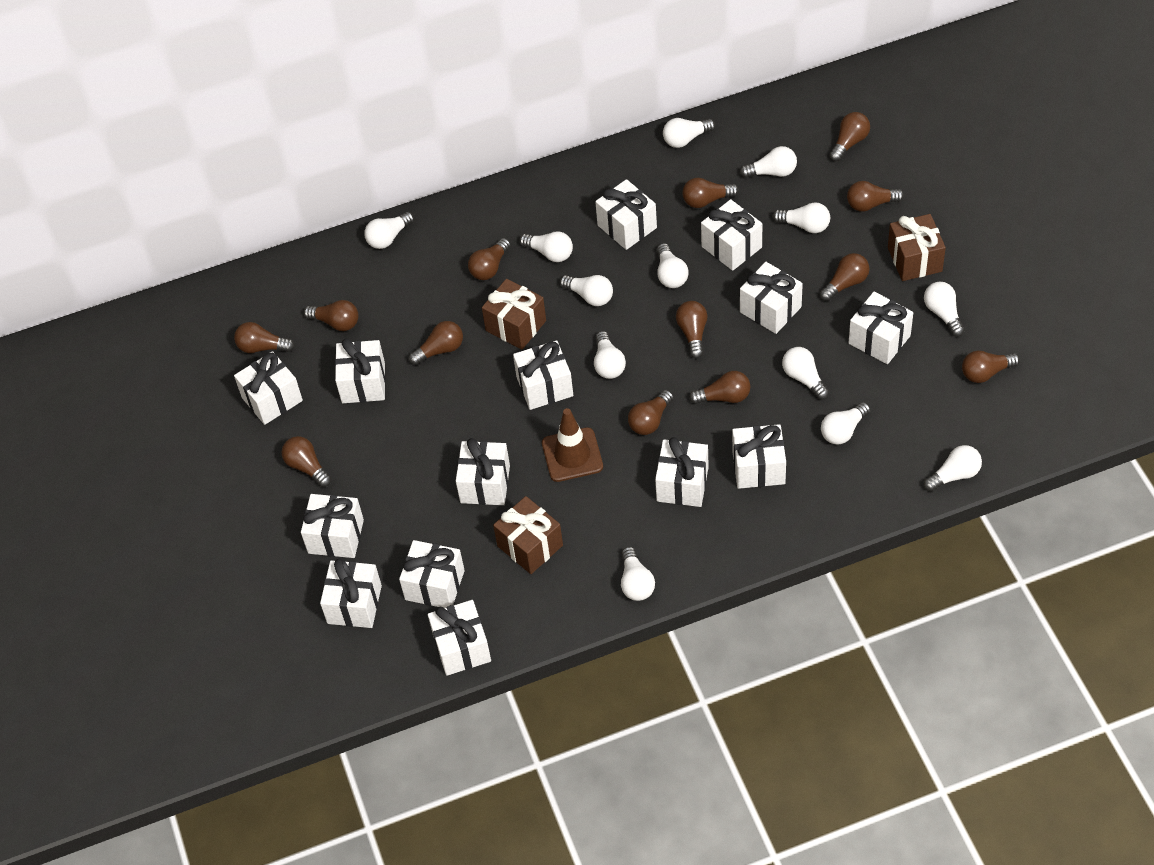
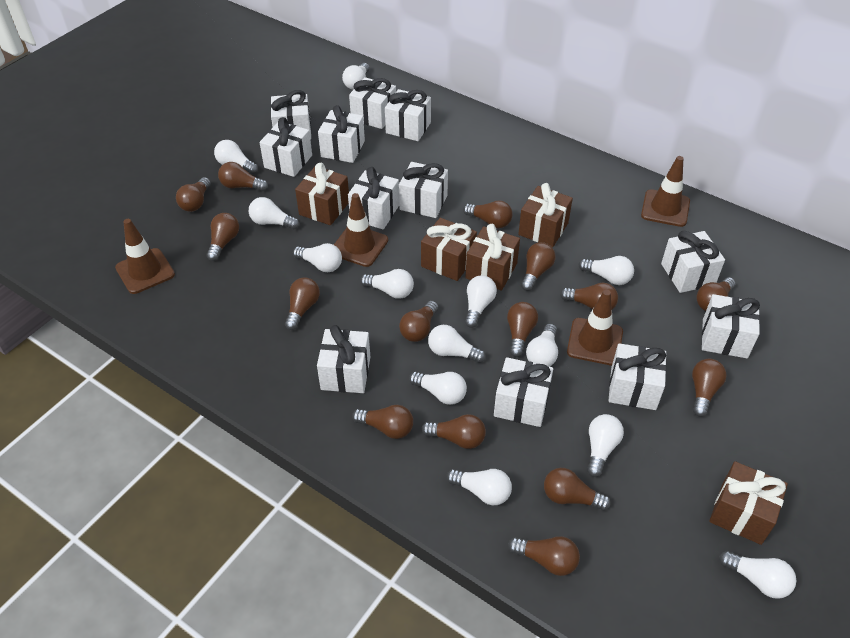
brown gift: 3 -> 5
brown light bulb: 13 -> 15
brown traffic cone: 1 -> 4
white gift: 14 -> 12

